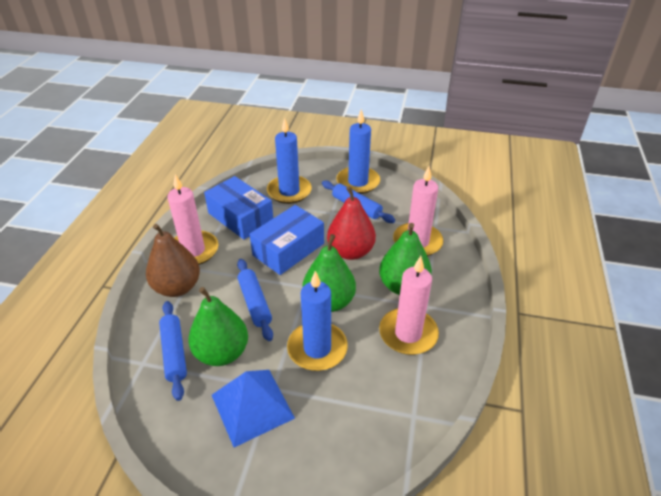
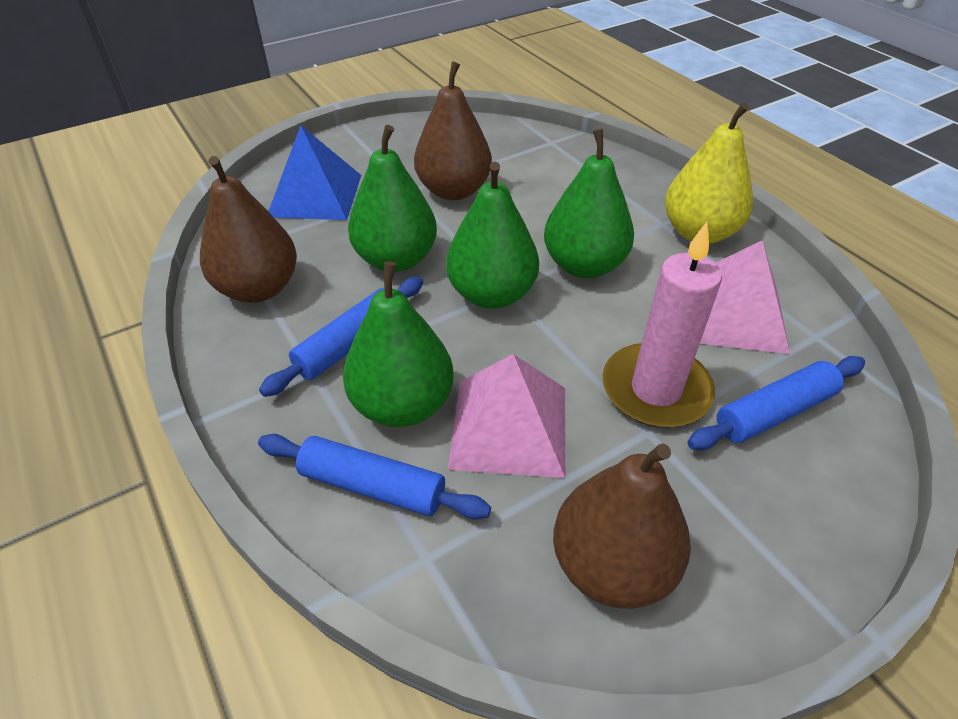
blue box: 2 -> 0
blue candle: 3 -> 0
brown pear: 1 -> 3
green pear: 3 -> 4
pink candle: 3 -> 1
pink pyramid: 0 -> 2
red pear: 1 -> 0
yellow pear: 0 -> 1

